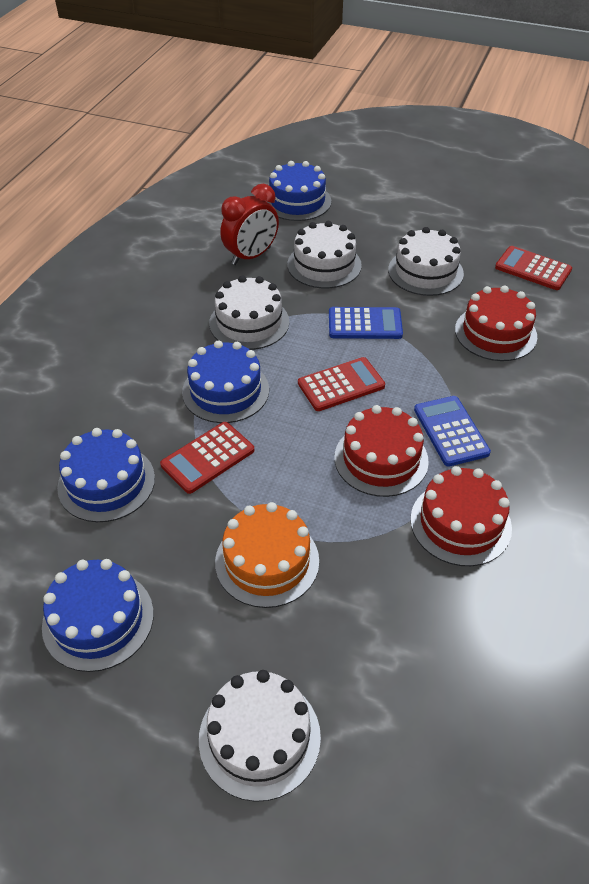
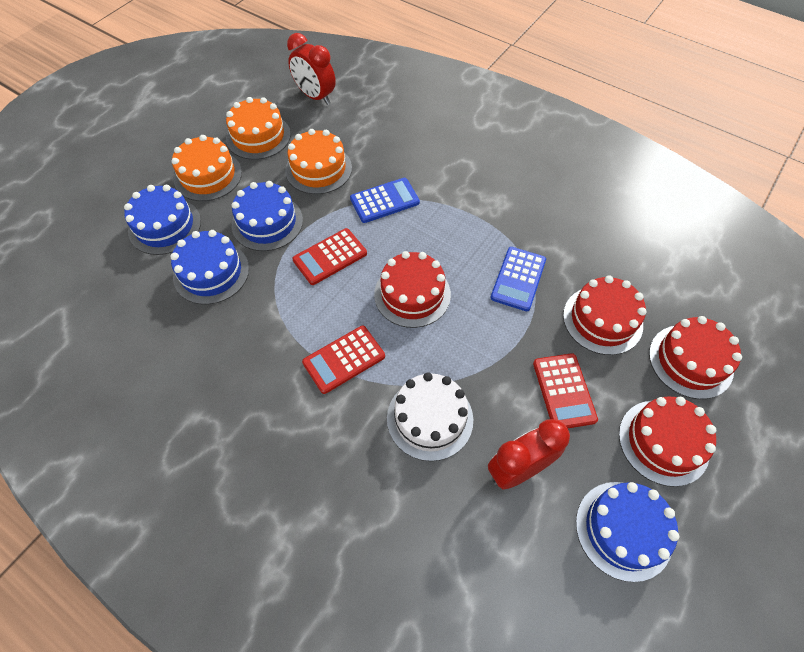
orange cake: 1 -> 3
red cake: 3 -> 4
red clock: 1 -> 2
white cake: 4 -> 1

